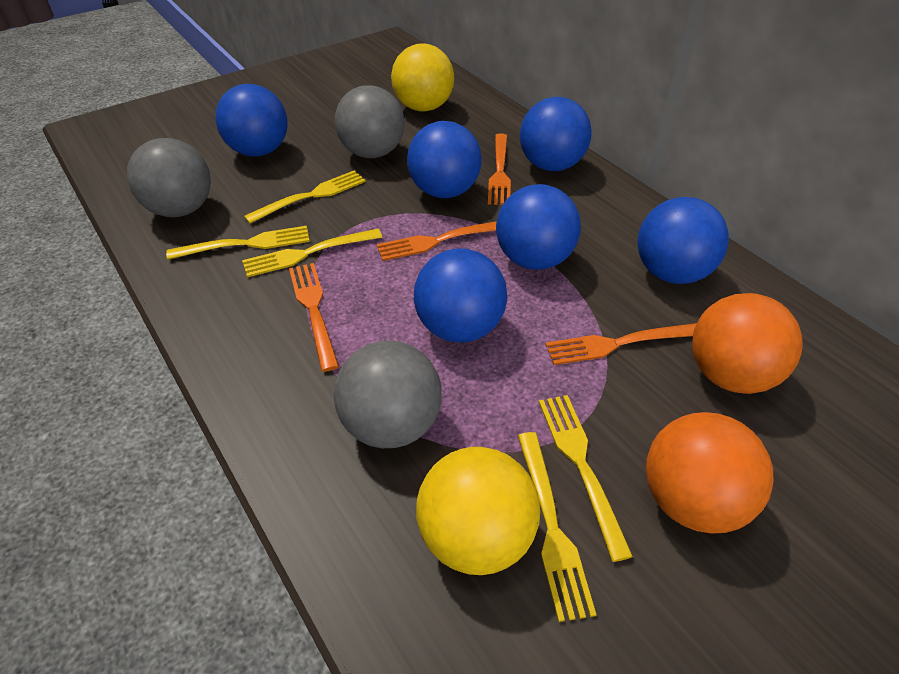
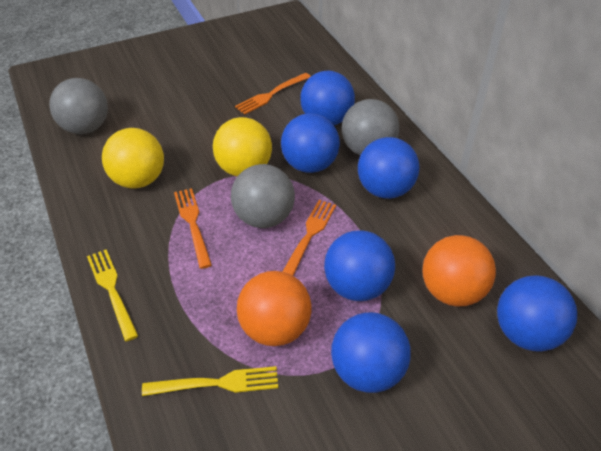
orange fork: 4 -> 3
yellow fork: 5 -> 2

